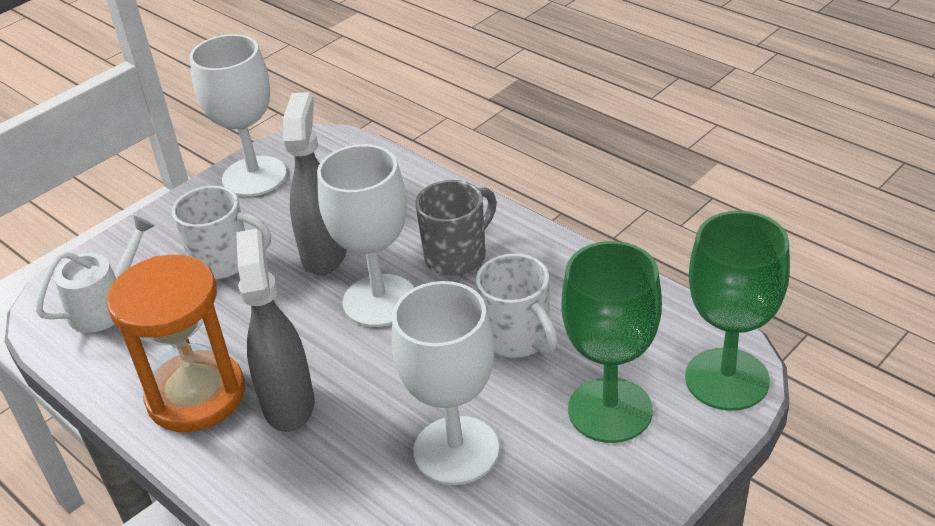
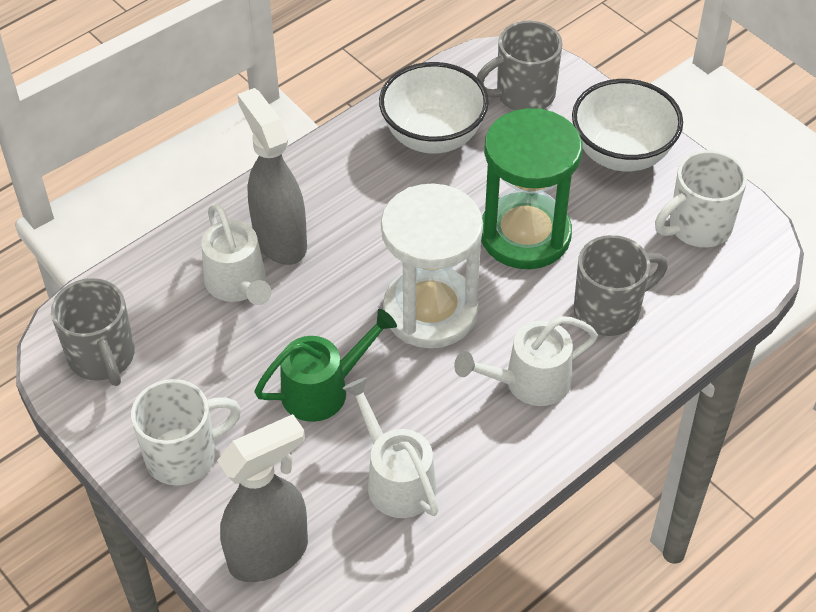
green goblet: 2 -> 0
green hourglass: 0 -> 1
green watering can: 0 -> 1
grey mug: 1 -> 3
orange hourglass: 1 -> 0
white bowl: 0 -> 2
white goblet: 3 -> 0
white hourglass: 0 -> 1
white watering can: 1 -> 3

